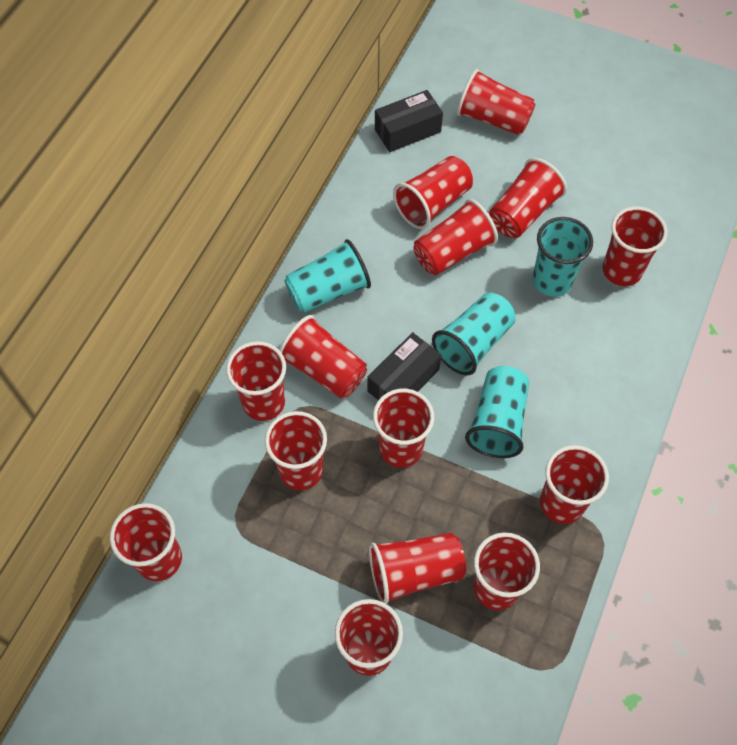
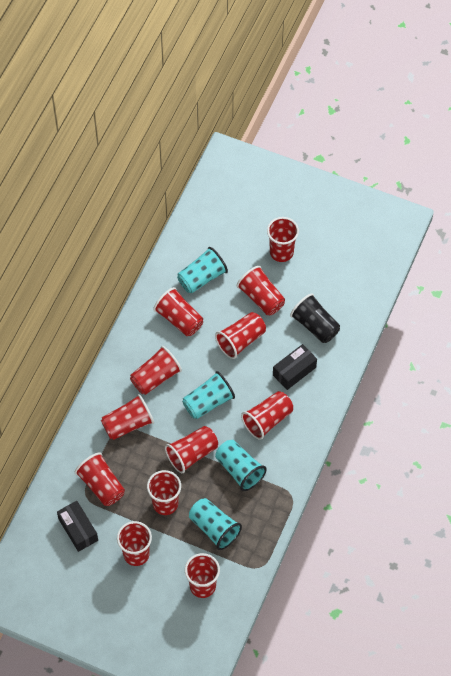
black cup: 0 -> 1
red cup: 14 -> 12

